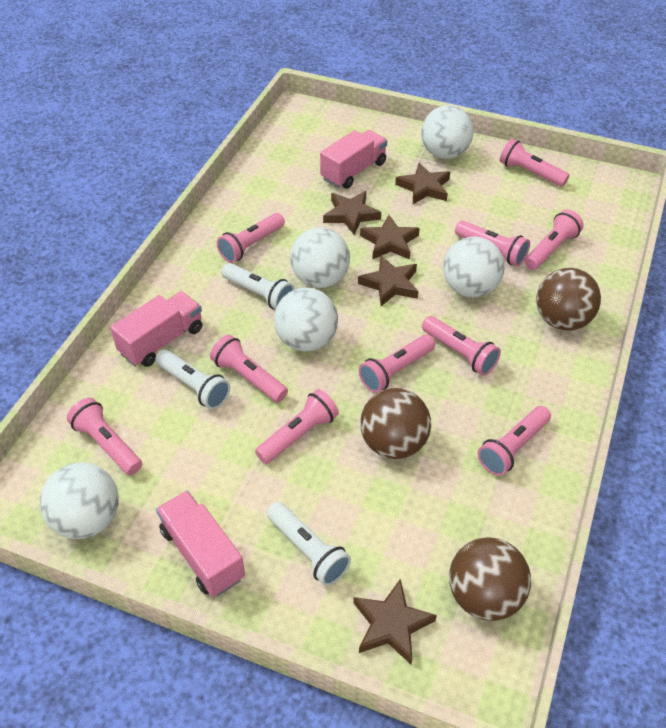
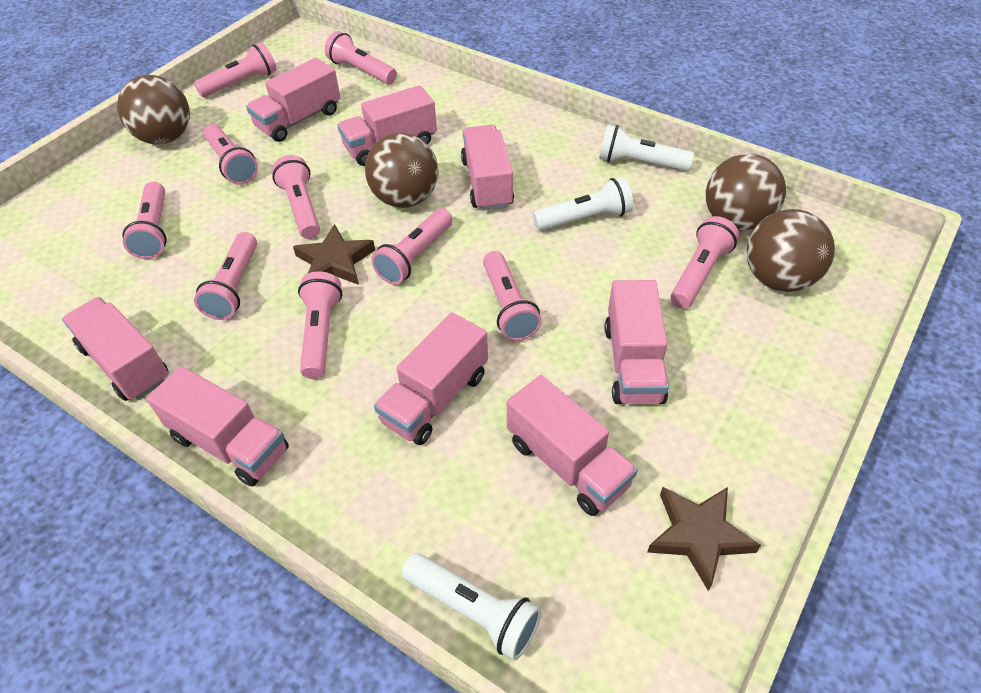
brown ball: 3 -> 4
brown star: 5 -> 2
pink truck: 3 -> 8
white ball: 5 -> 0

